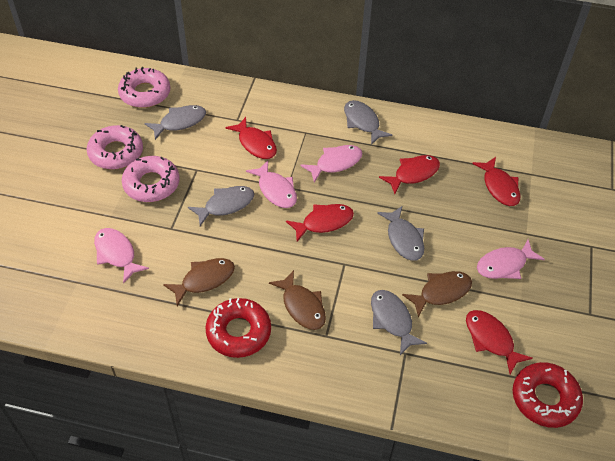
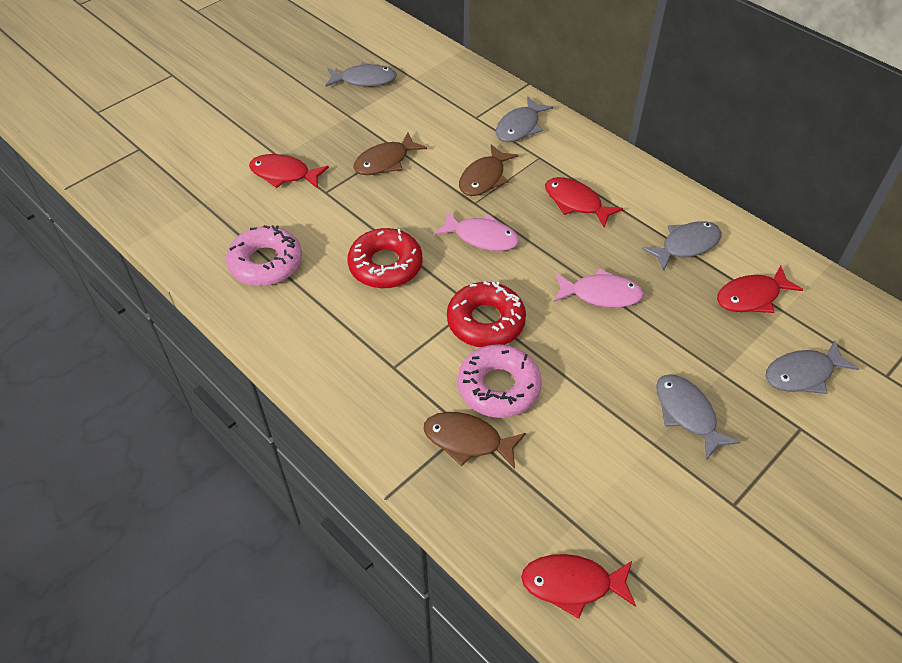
pink donut: 3 -> 2
pink fish: 4 -> 2
red fish: 5 -> 4

